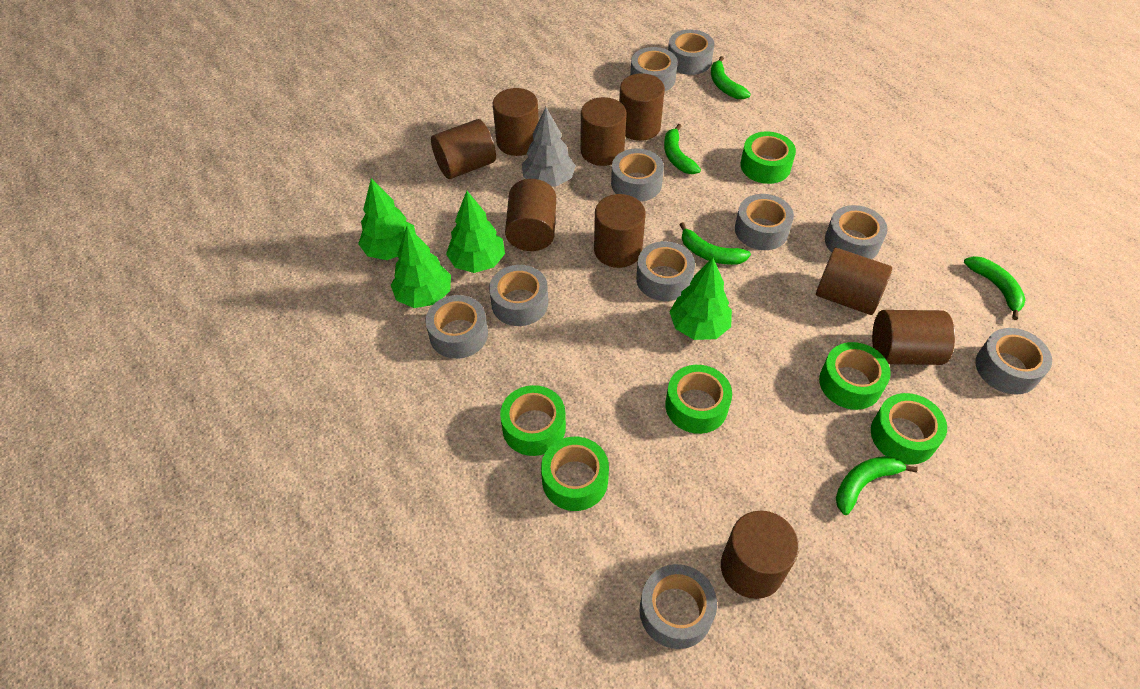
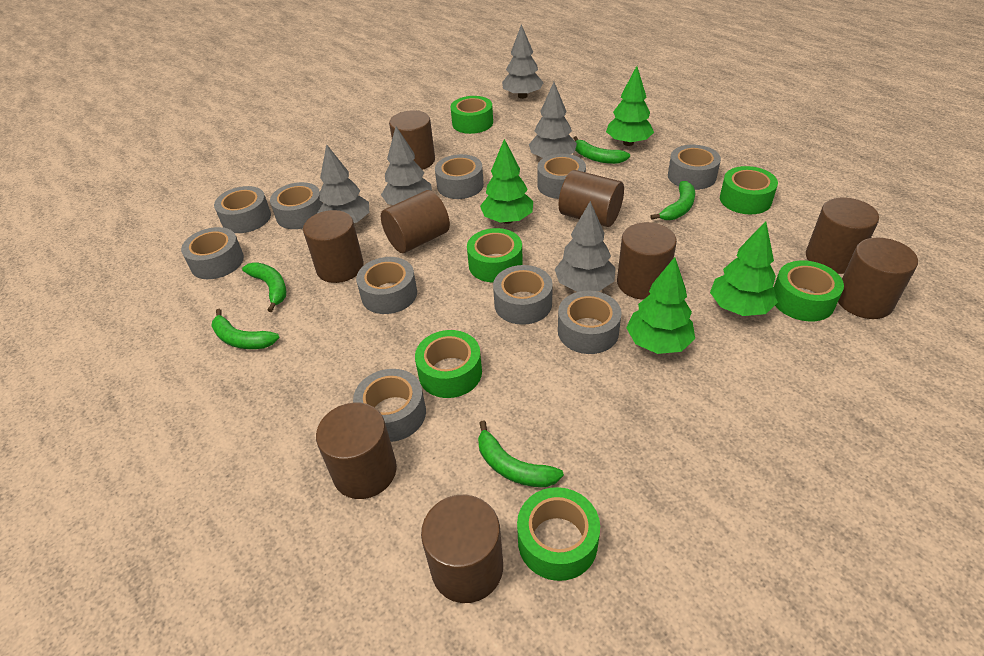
grey tree: 1 -> 5

